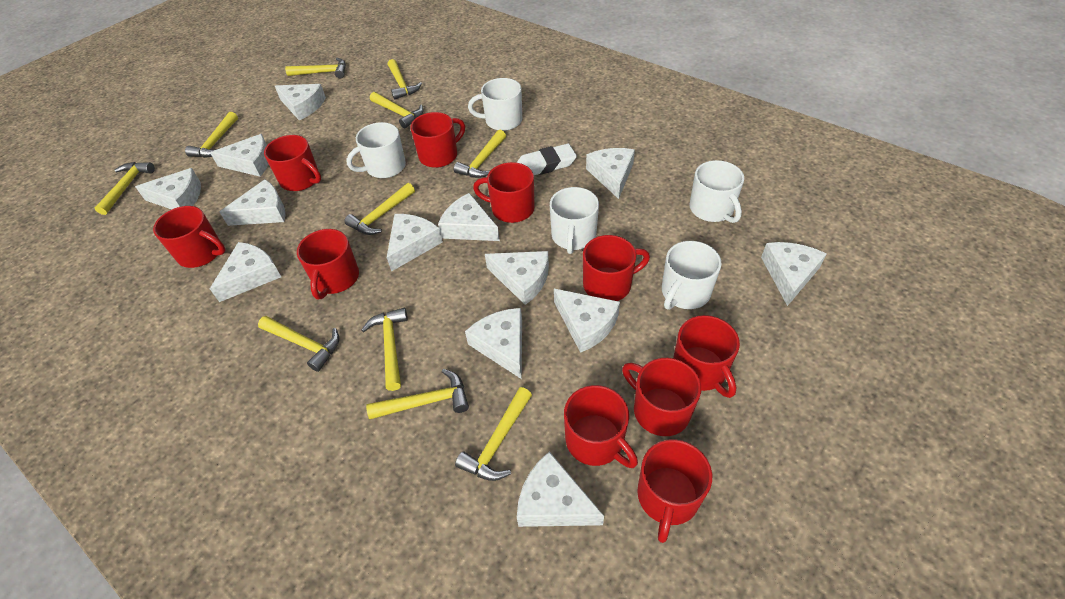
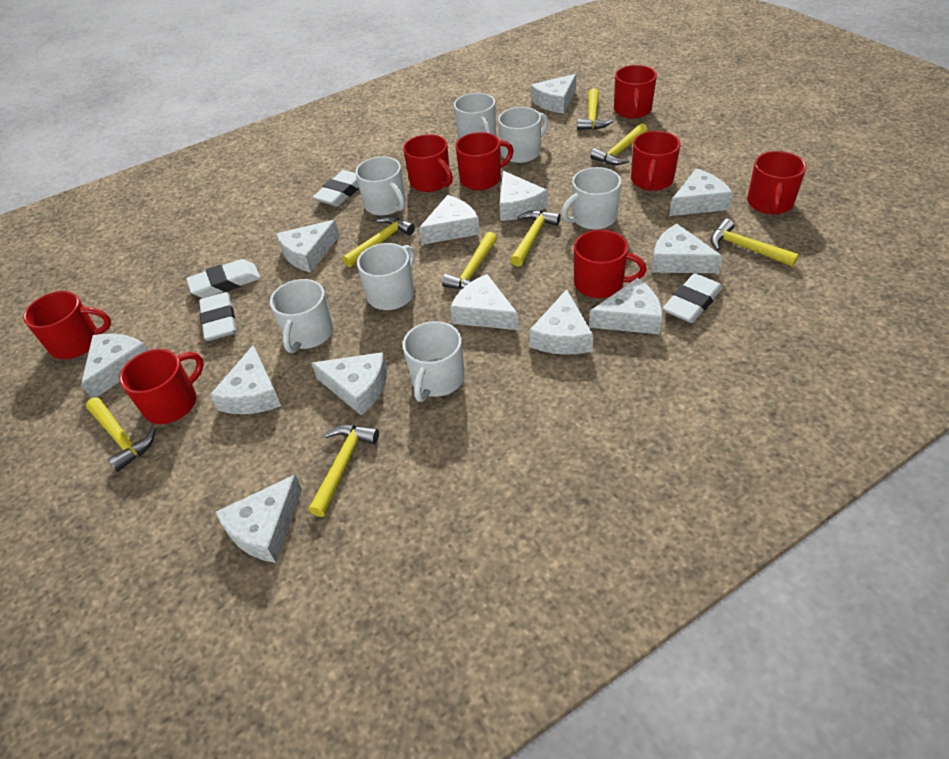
red mug: 10 -> 8
white eraser: 1 -> 4
white mug: 5 -> 7
yellow hammer: 11 -> 8

